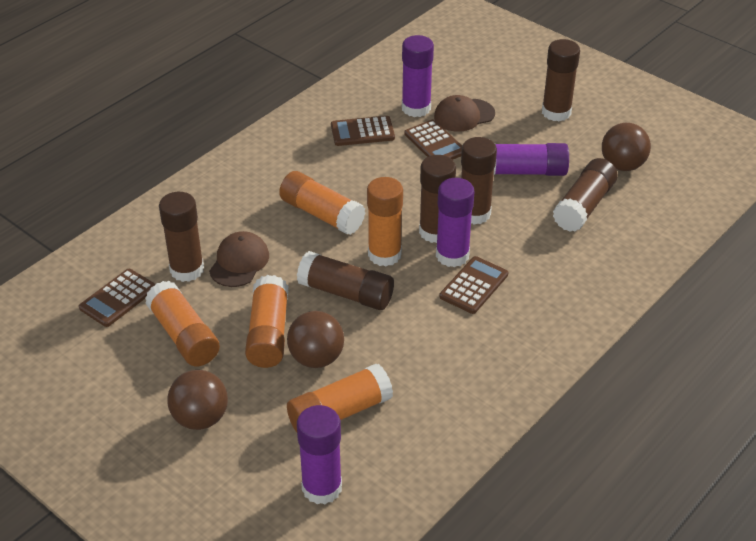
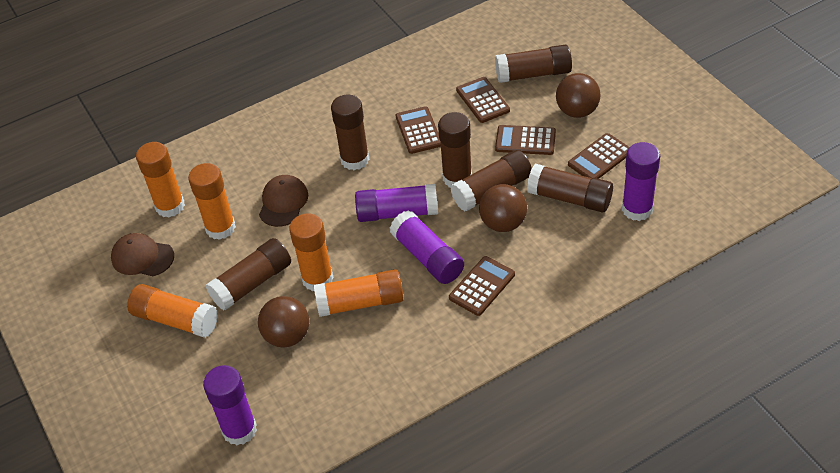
brown calculator: 4 -> 5

